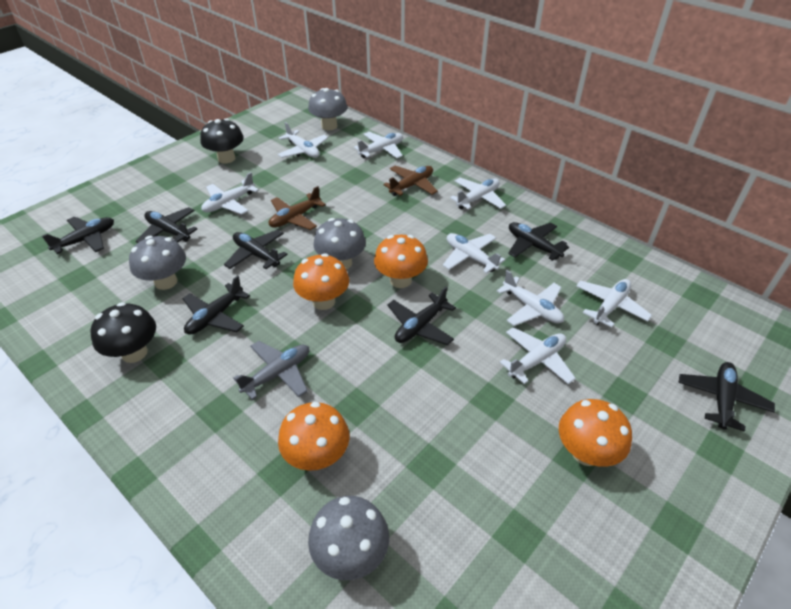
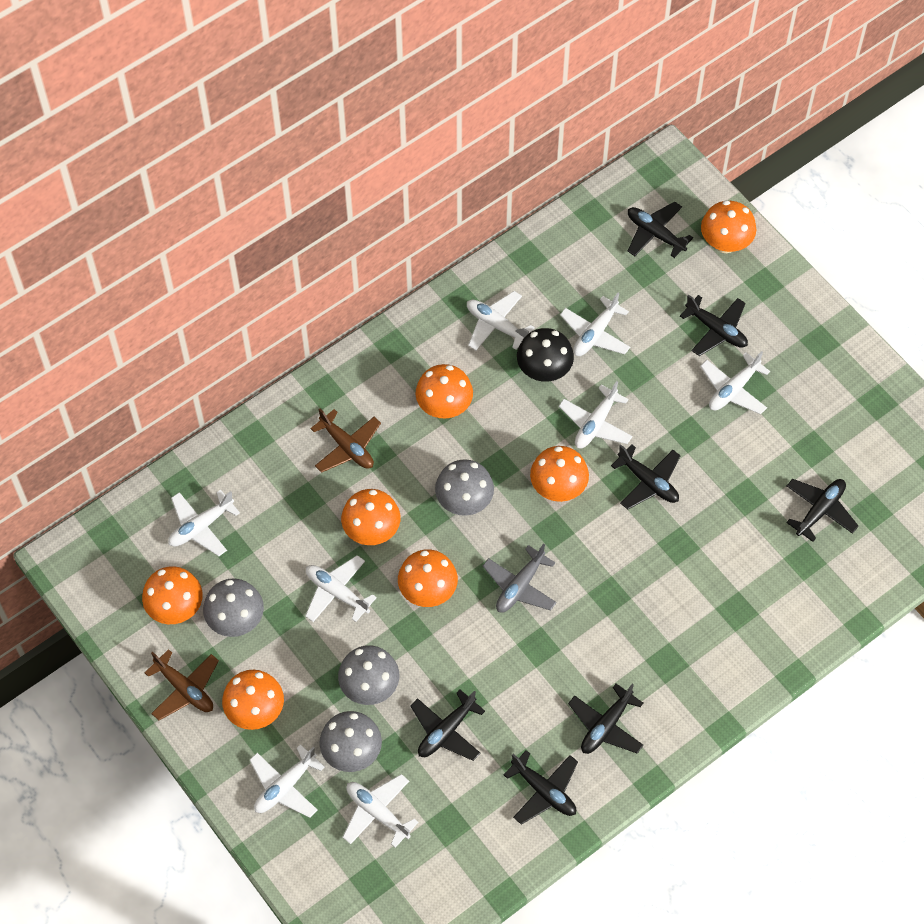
black mushroom: 2 -> 1
orange mushroom: 4 -> 7

